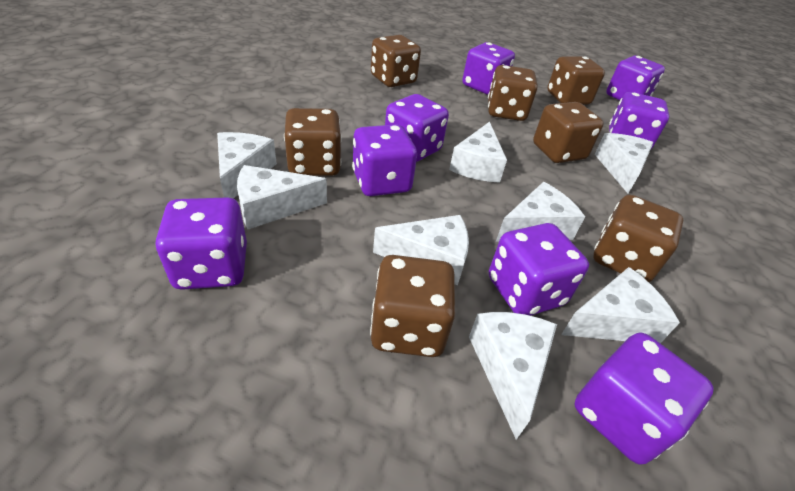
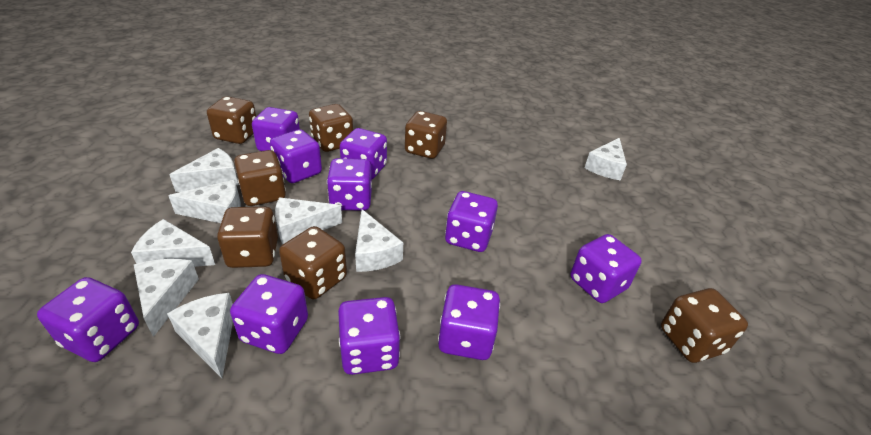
purple dice: 8 -> 10

